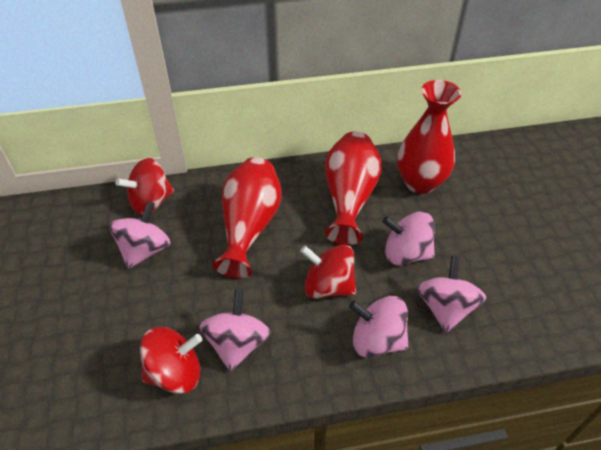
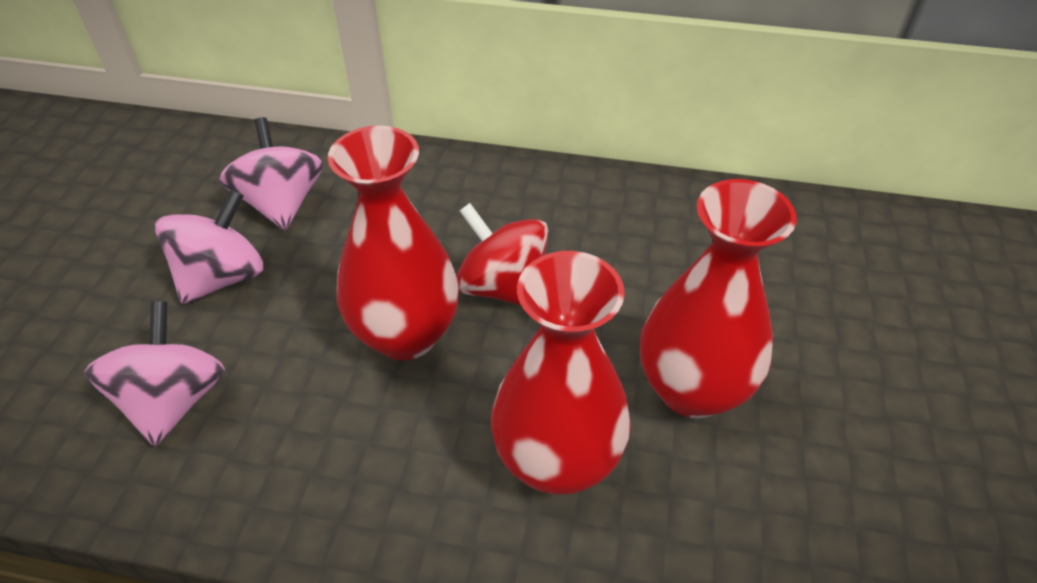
pink spinning top: 5 -> 3
red spinning top: 3 -> 1

